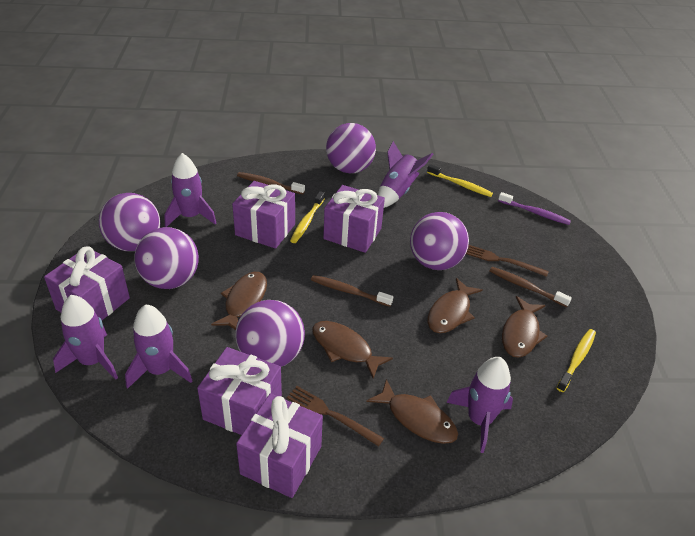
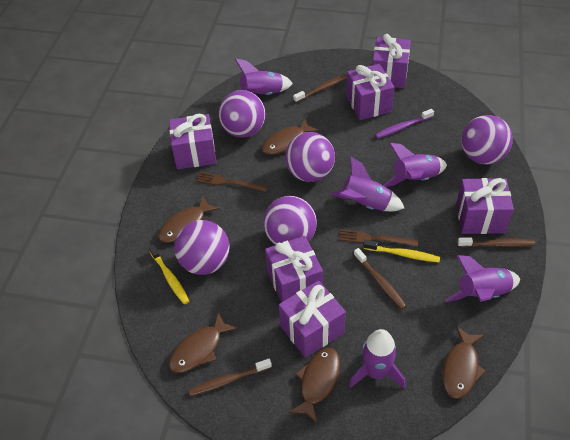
brown toothbrush: 3 -> 4
purple gift: 5 -> 6
yellow toothbrush: 3 -> 2

